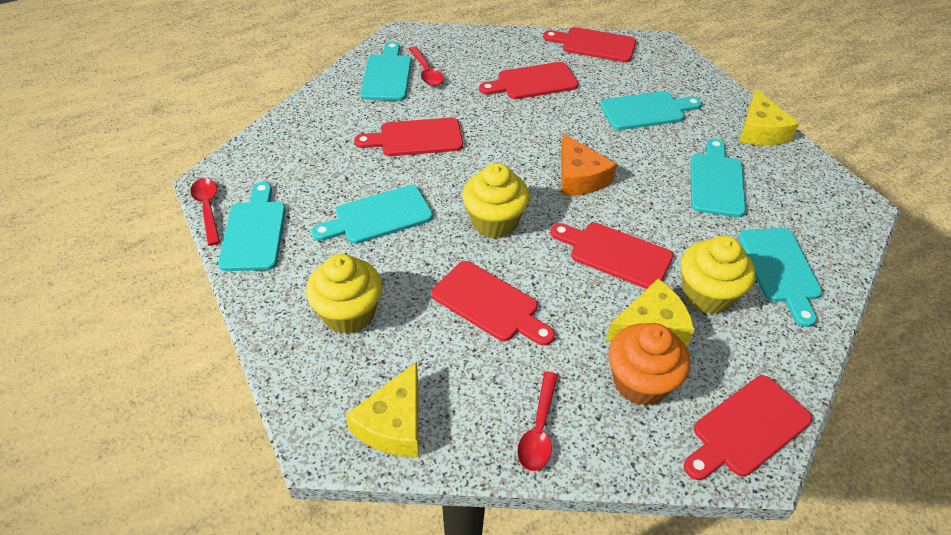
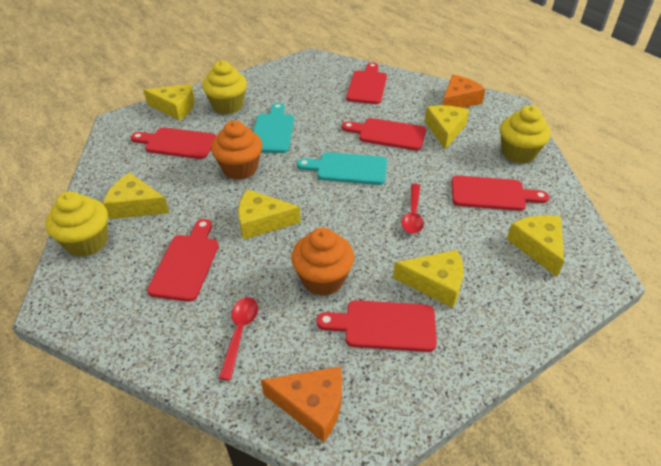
orange cheese: 1 -> 2
orange cupcake: 1 -> 2
red spoon: 3 -> 2
turquoise cutting board: 6 -> 2
yellow cheese: 3 -> 6

